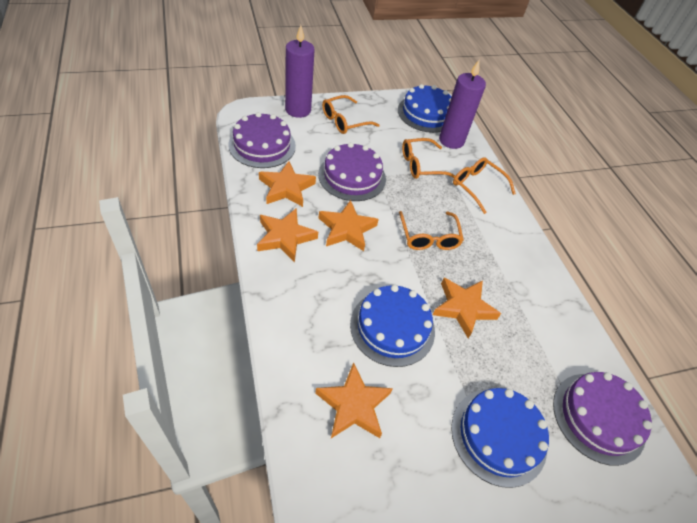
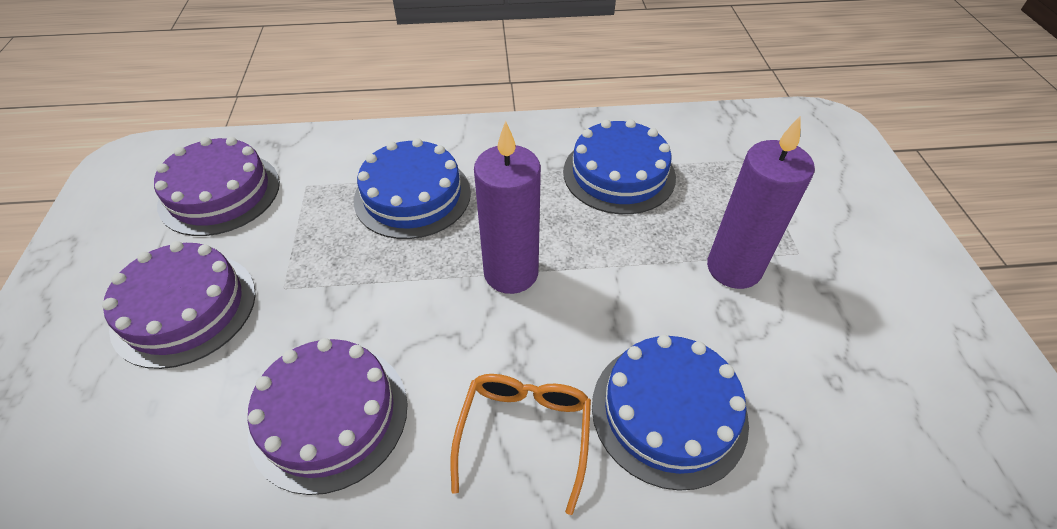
orange glasses: 4 -> 1
orange star: 5 -> 0

